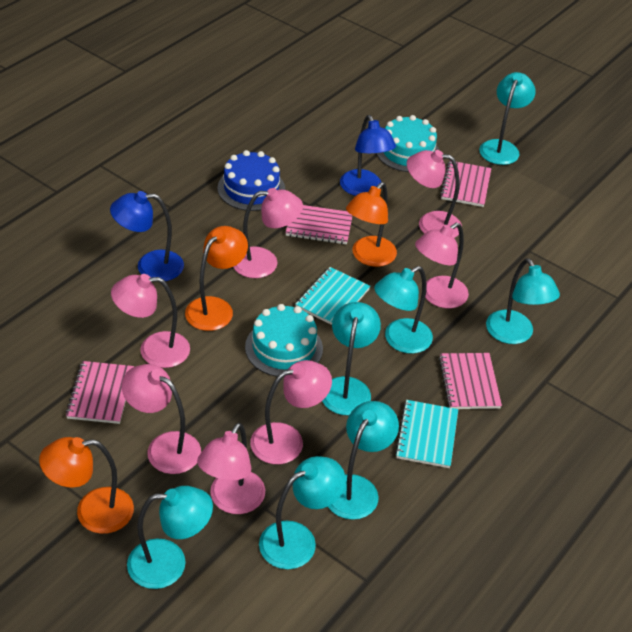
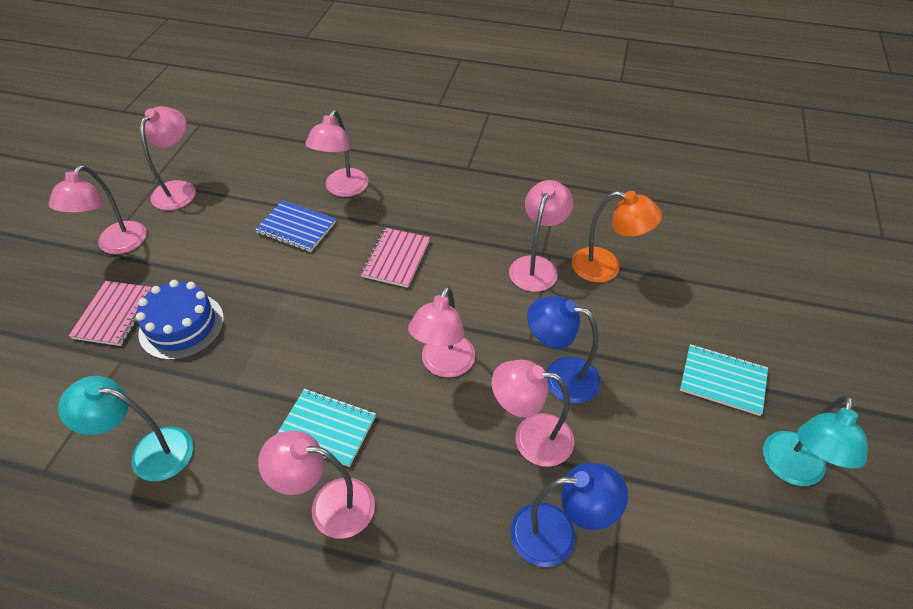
blue notebook: 0 -> 1
orange lamp: 3 -> 1
pink notebook: 4 -> 2
turquoise cake: 2 -> 0
turquoise lamp: 7 -> 2

